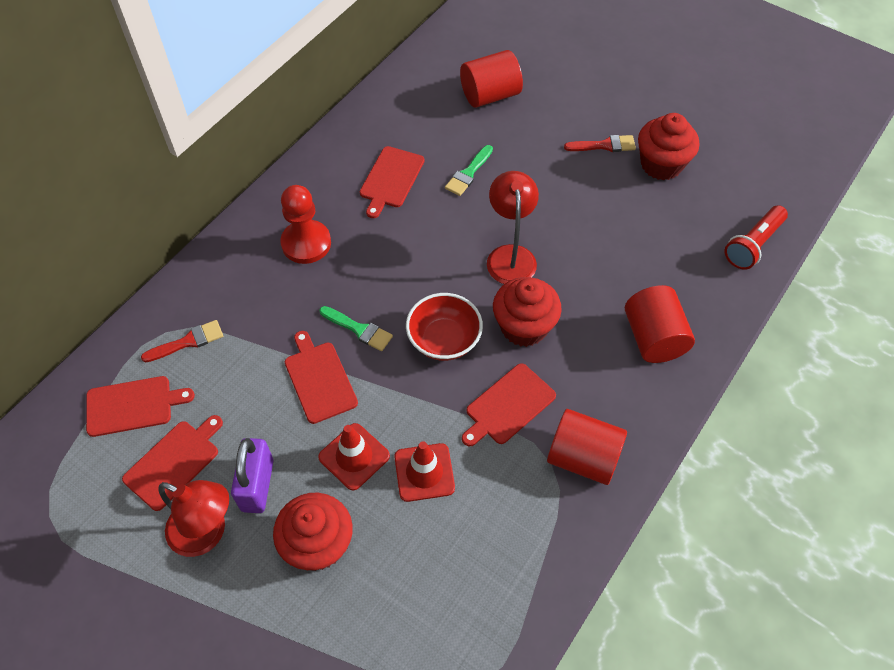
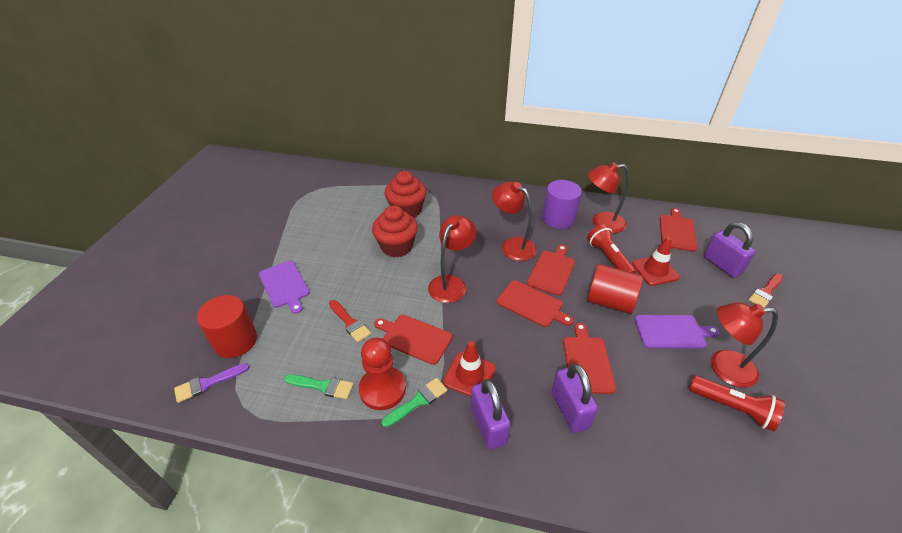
purple brush: 0 -> 1
purple cutting board: 0 -> 2
purple cylinder: 0 -> 1
purple padlock: 1 -> 3
red bowl: 1 -> 0
red cupcake: 3 -> 2
red cylinder: 3 -> 2
red flashlight: 1 -> 2
red lamp: 2 -> 4

